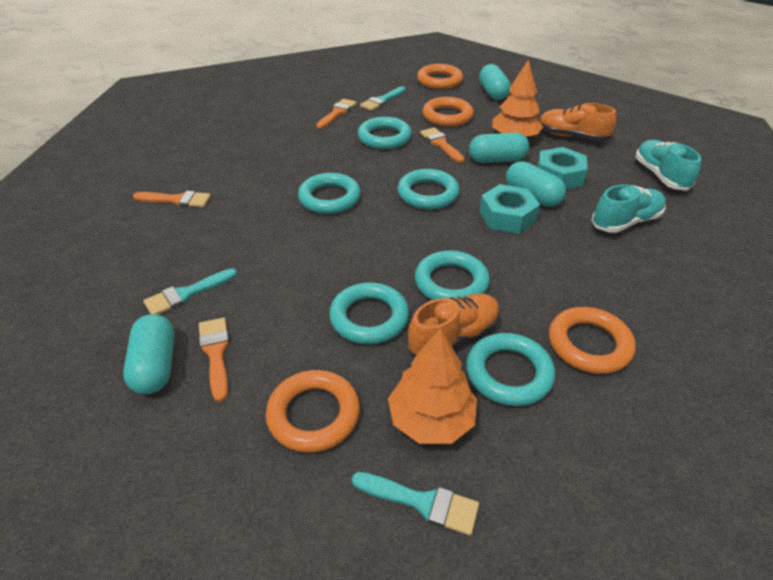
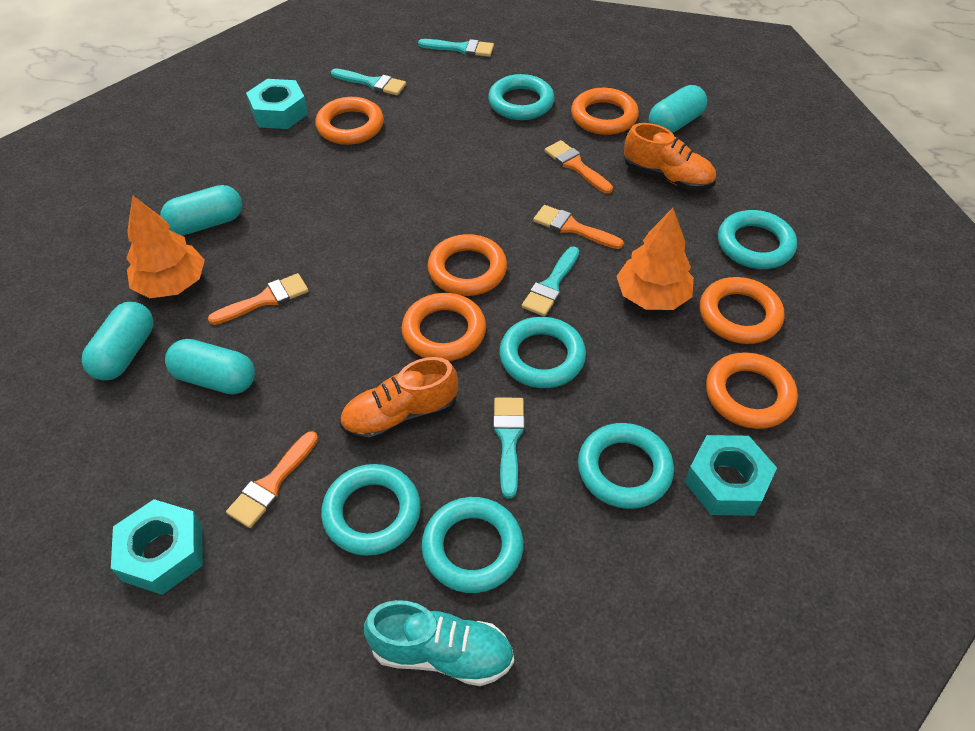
orange ring: 4 -> 6
turquoise brush: 3 -> 4
turquoise nut: 2 -> 3
turquoise shoe: 2 -> 1

